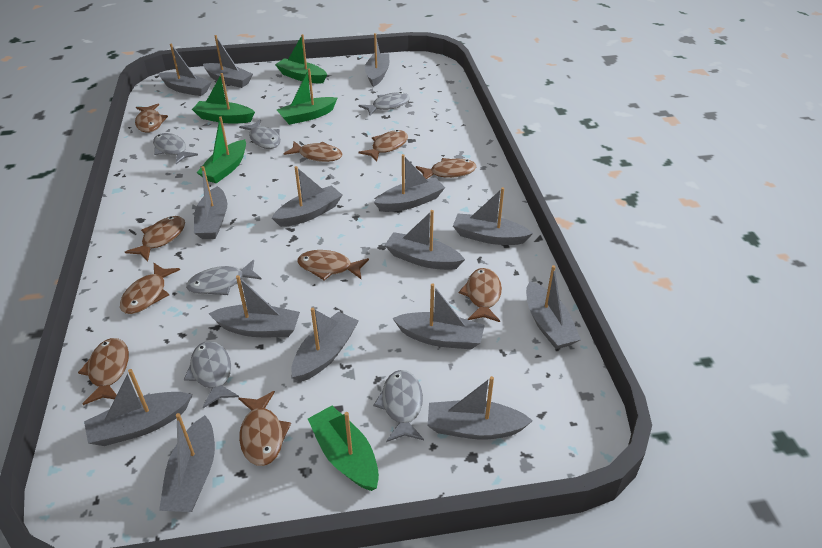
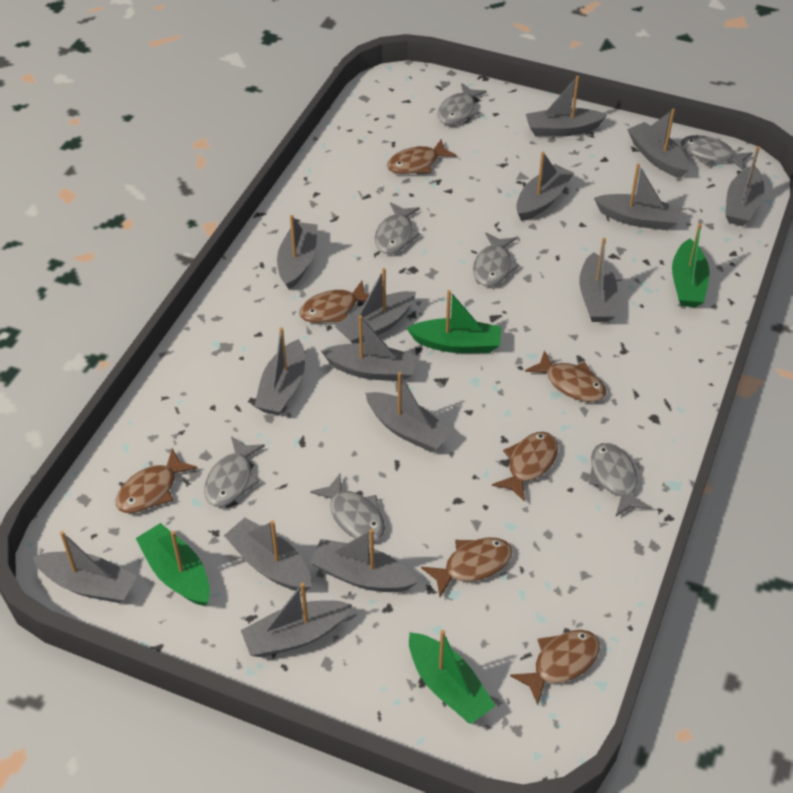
brown fish: 10 -> 7
green boat: 5 -> 4
grey fish: 6 -> 7

